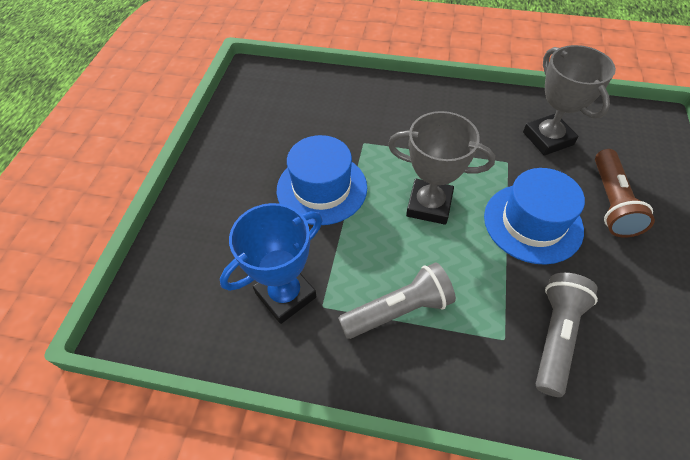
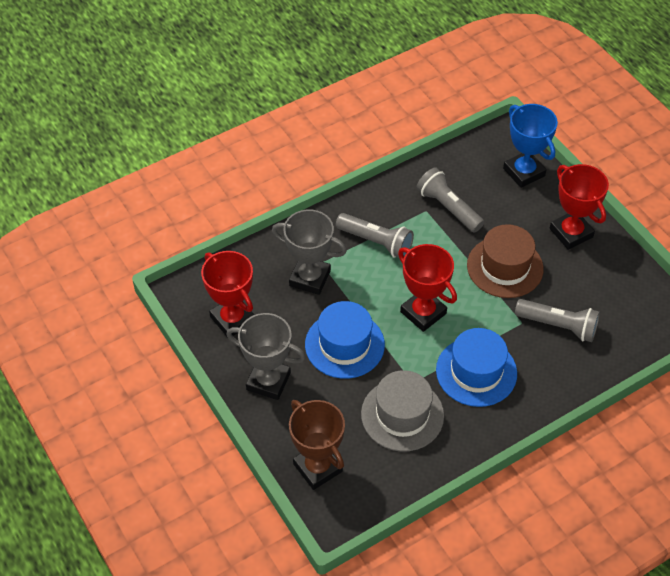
brown flashlight: 1 -> 0
brown hat: 0 -> 1
brown trophy: 0 -> 1
grey flashlight: 2 -> 3
grey hat: 0 -> 1
red trophy: 0 -> 3

